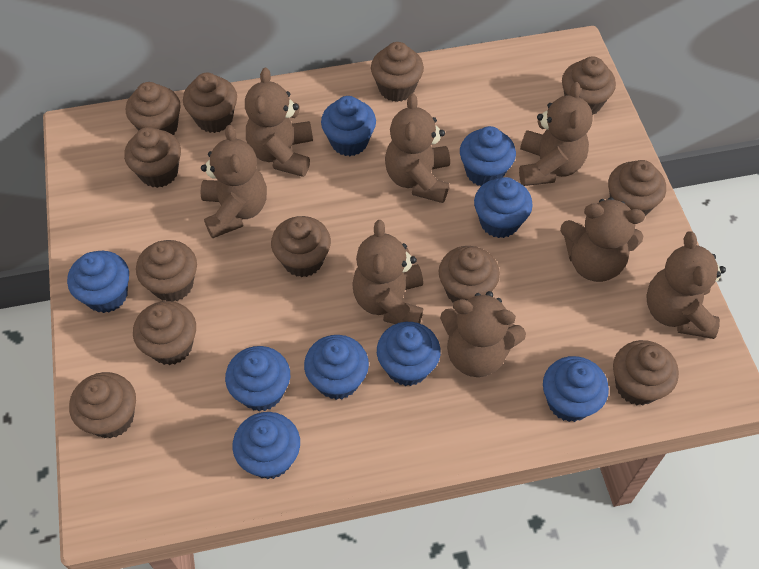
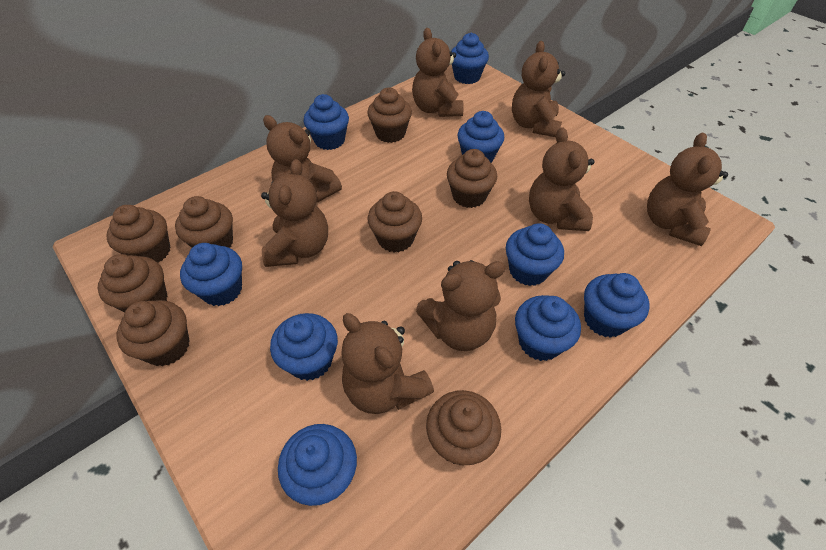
brown cupcake: 12 -> 8

